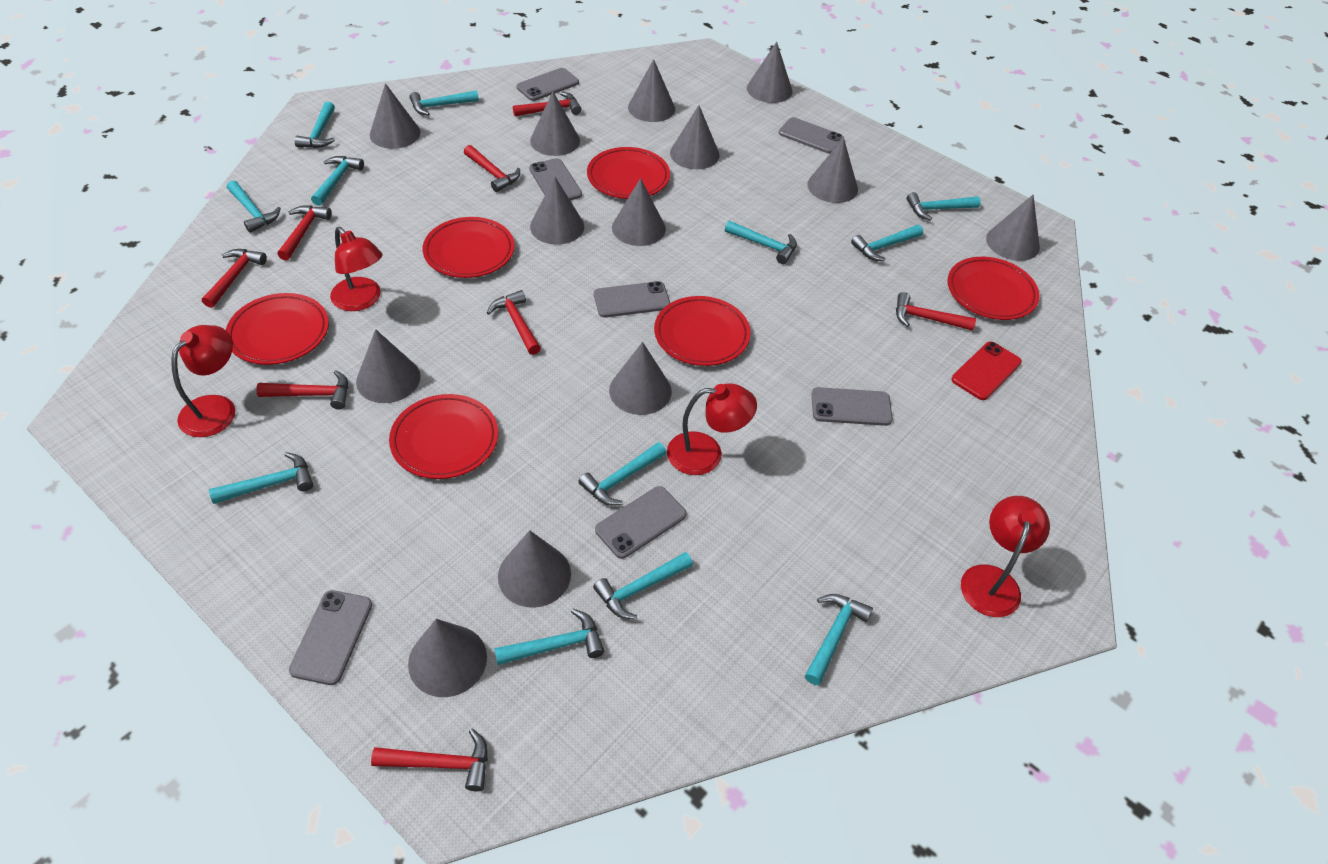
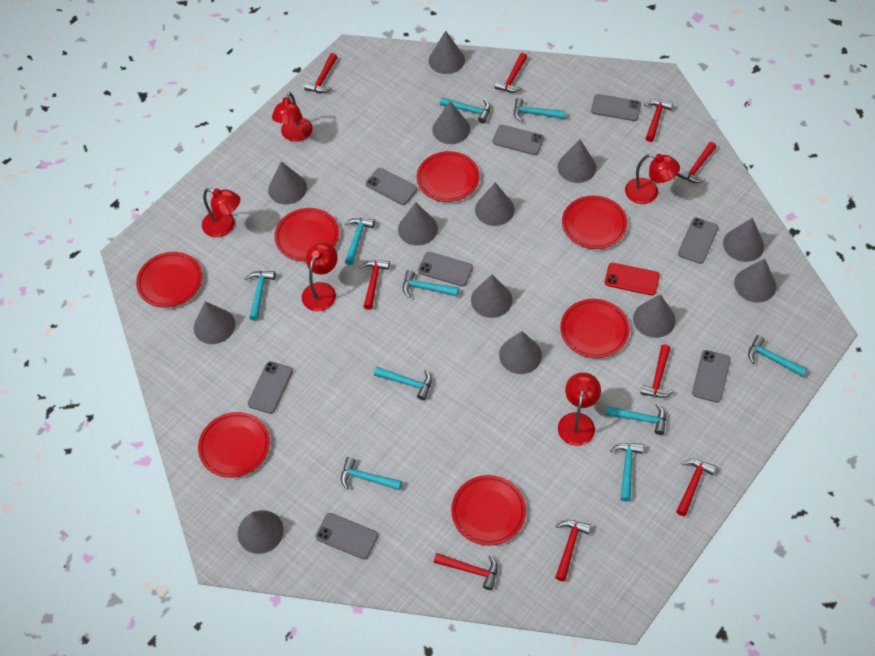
grey phone: 7 -> 8
red hammer: 8 -> 9
red lamp: 4 -> 5
red plate: 6 -> 7
turquoise hammer: 12 -> 10

